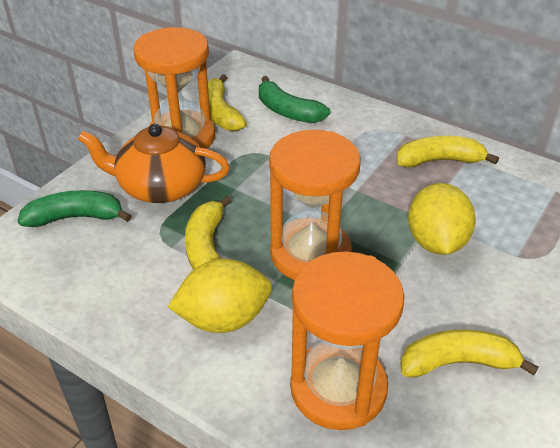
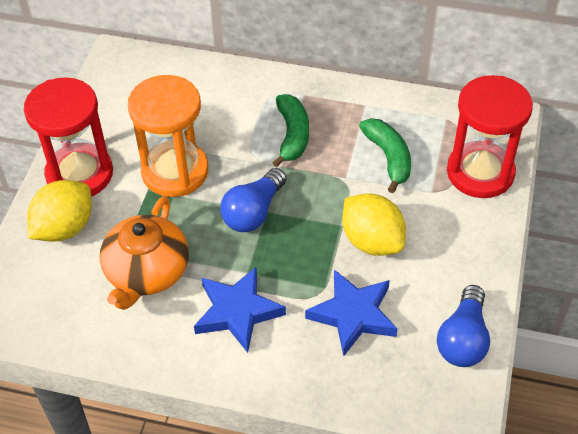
blue light bulb: 0 -> 2
blue star: 0 -> 2
orange hourglass: 3 -> 1
red hourglass: 0 -> 2
yellow banana: 4 -> 0

